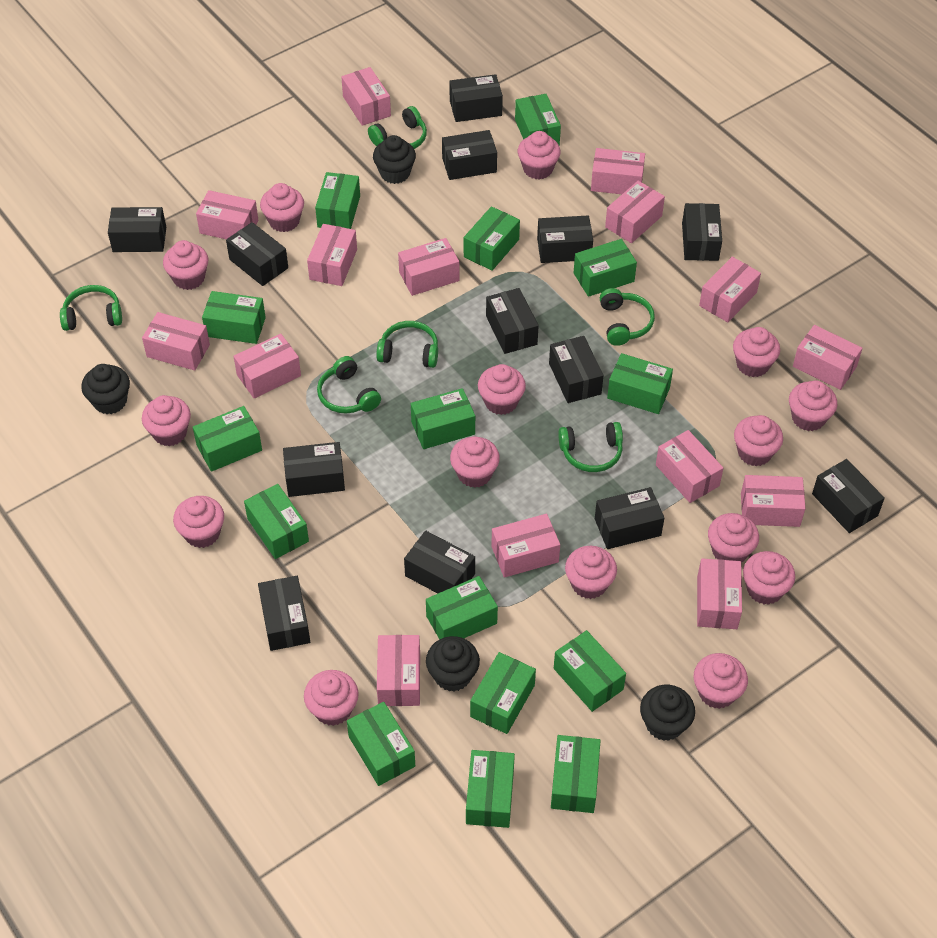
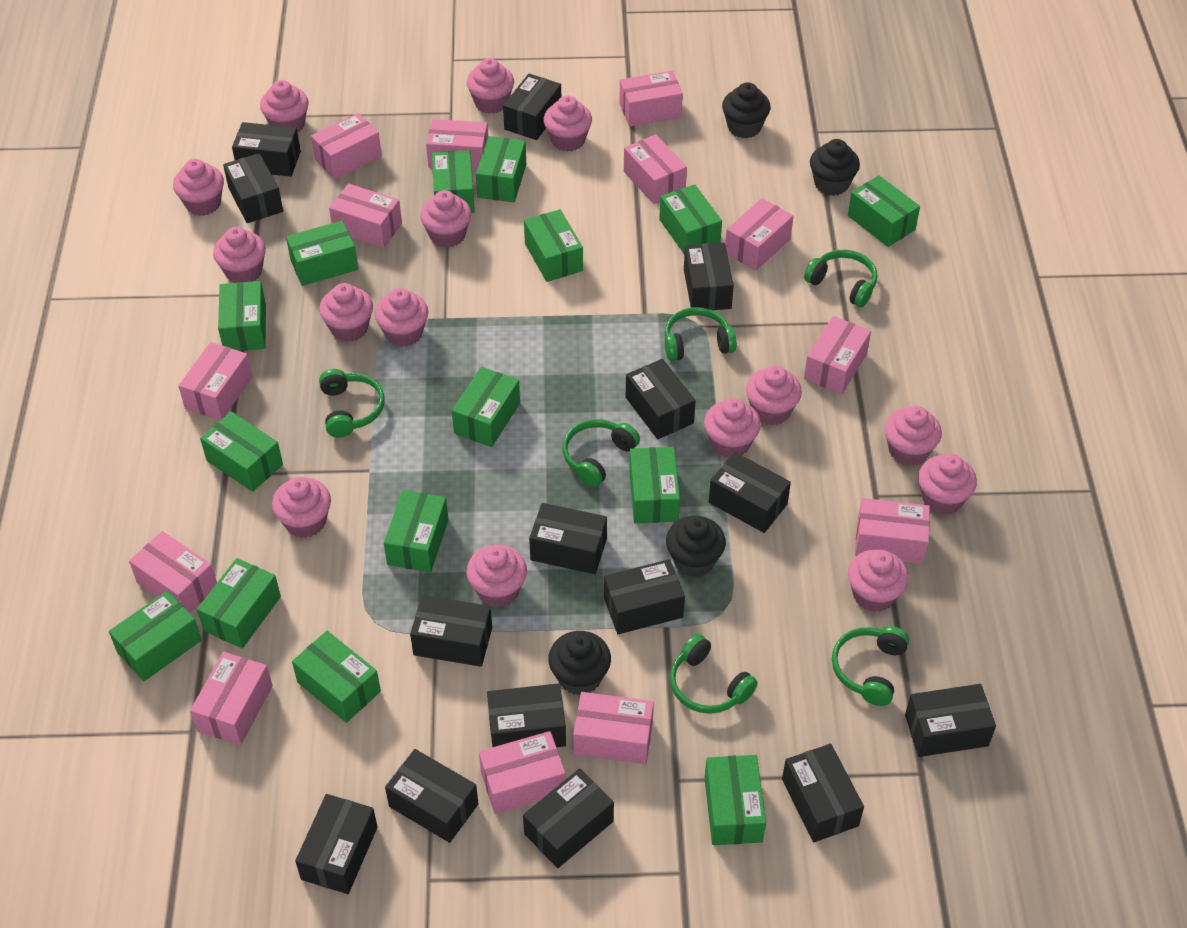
black box: 13 -> 15
pink box: 15 -> 13

